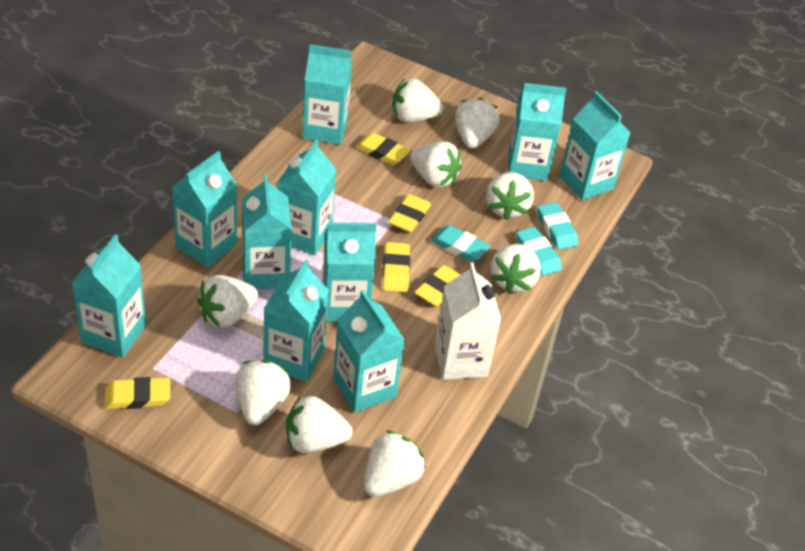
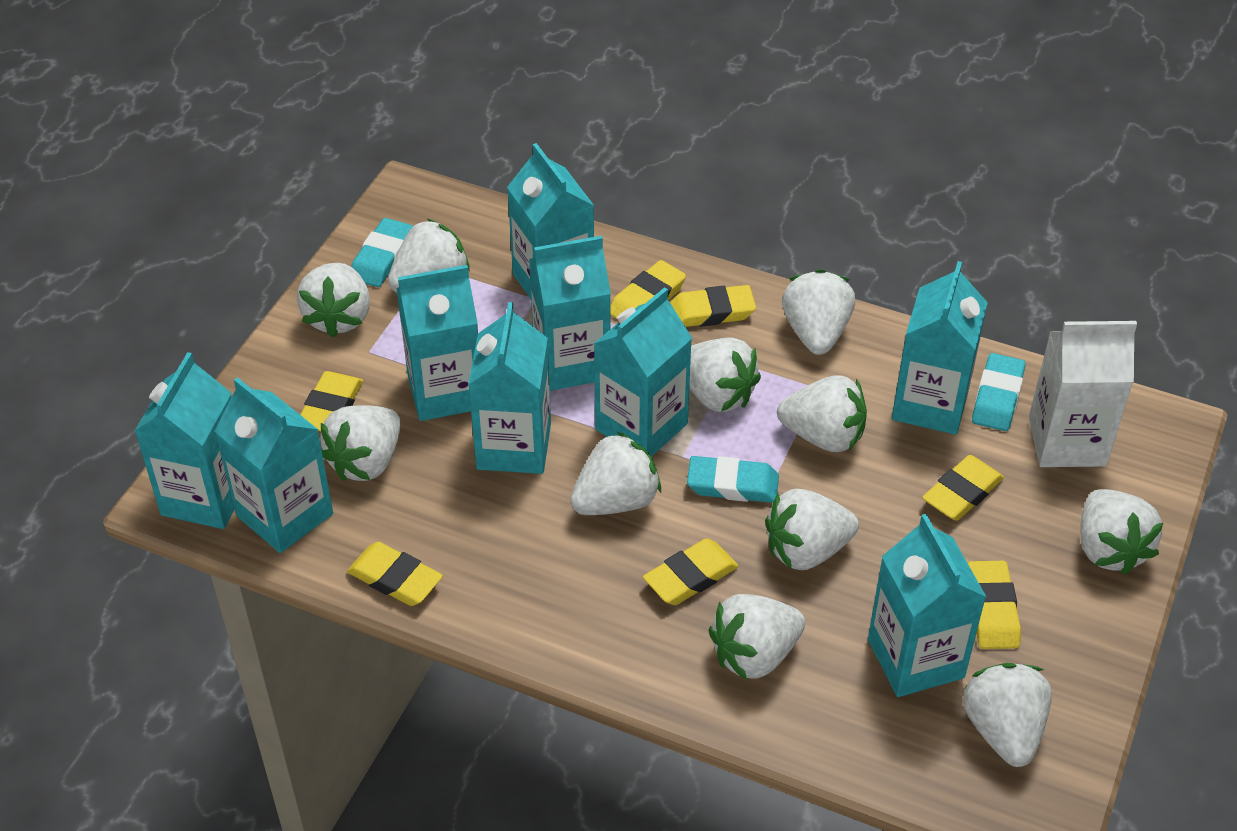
turquoise carton: 10 -> 9
white strawberry: 9 -> 11
yellow eraser: 5 -> 7

